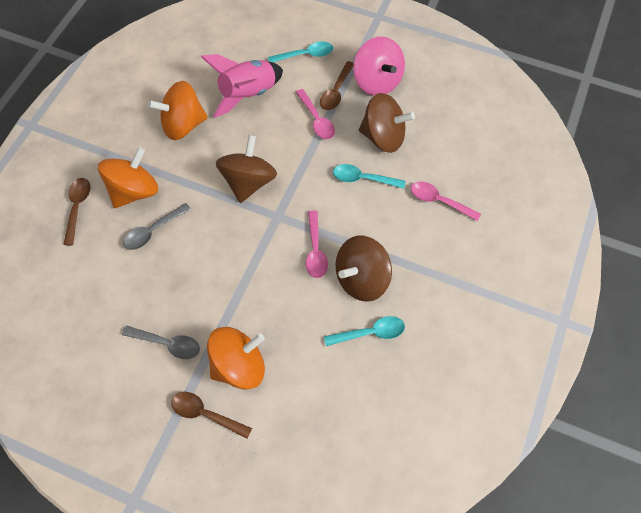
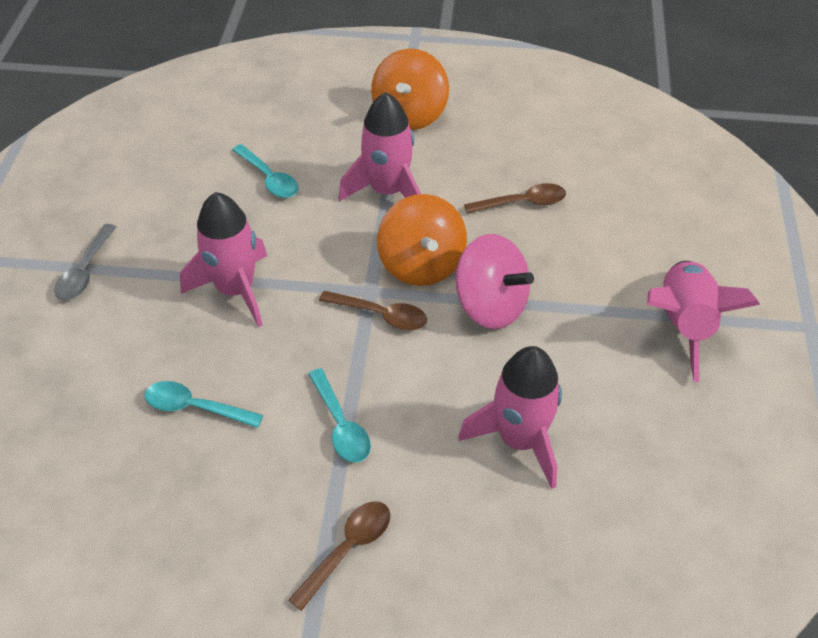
brown spinning top: 3 -> 0
grey spoon: 2 -> 1
orange spinning top: 3 -> 2
pink rocket: 1 -> 4
pink spoon: 3 -> 0

